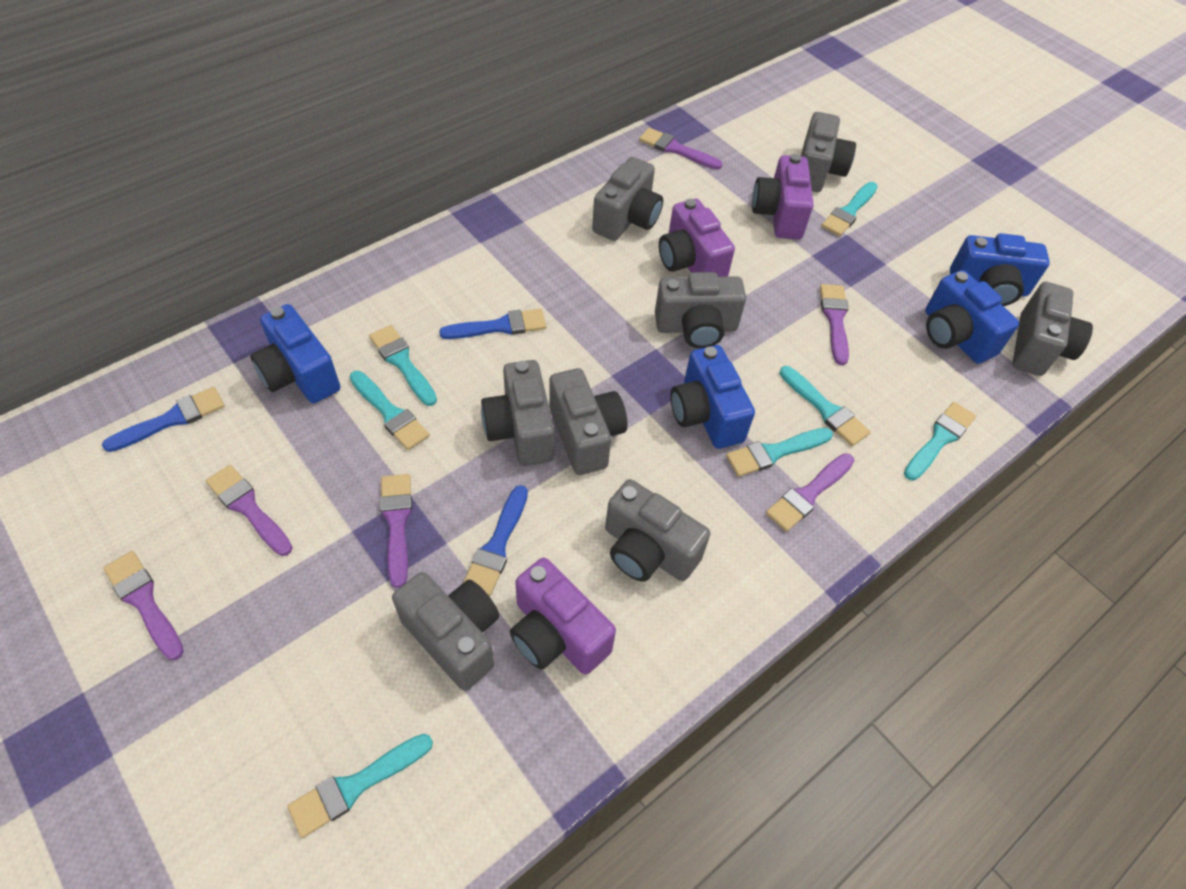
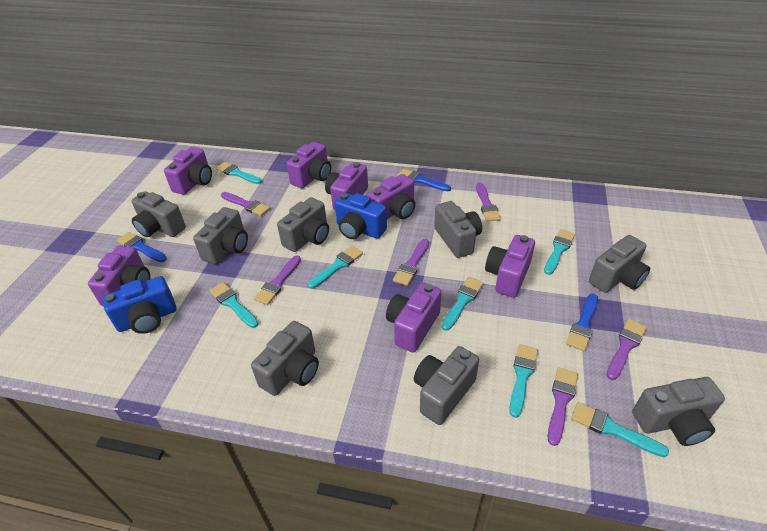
blue camera: 4 -> 2
purple camera: 3 -> 7

